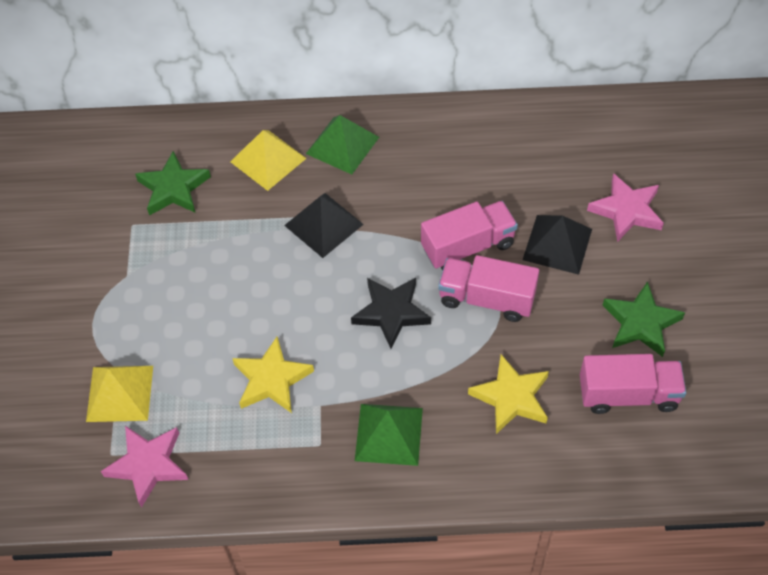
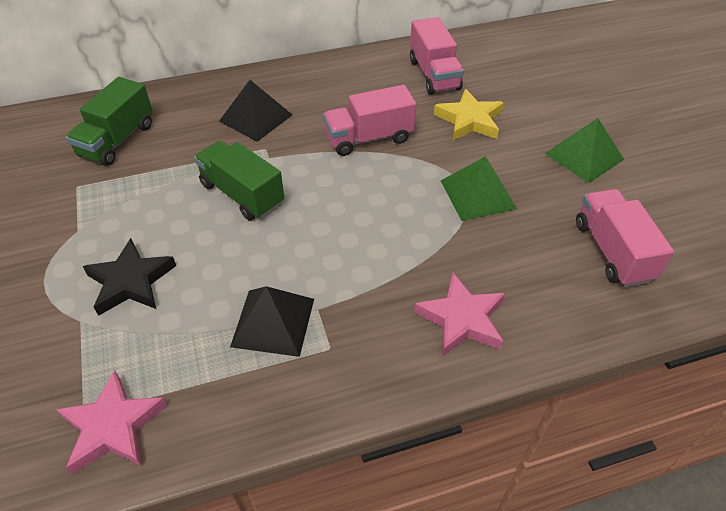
green star: 2 -> 0
green truck: 0 -> 2
yellow pyramid: 2 -> 0
yellow star: 2 -> 1

